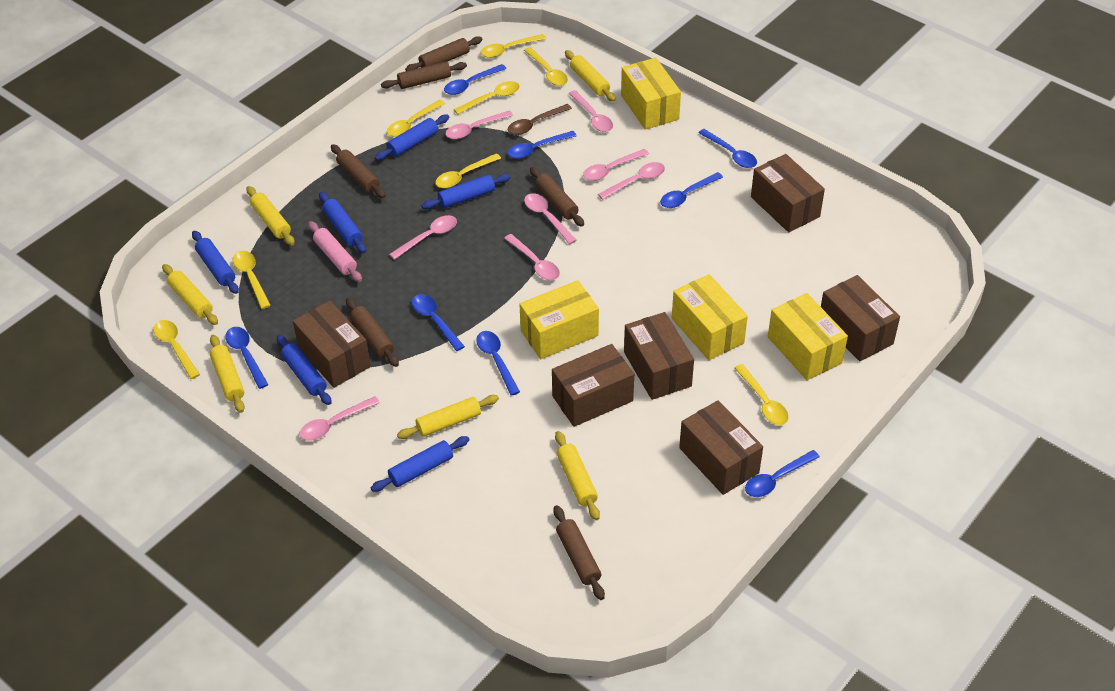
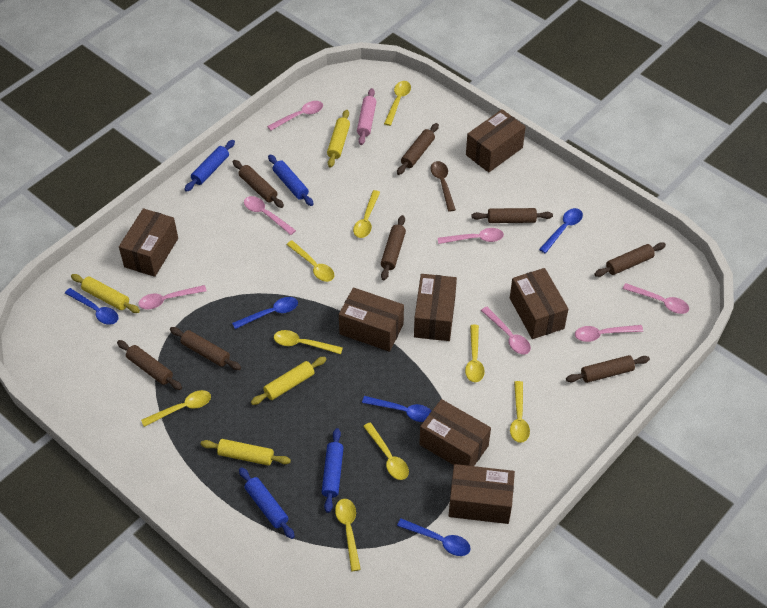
blue rolling pin: 6 -> 4
blue spoon: 8 -> 5
brown box: 6 -> 7
brown rolling pin: 6 -> 8
pink spoon: 8 -> 7
yellow box: 4 -> 0
yellow rolling pin: 6 -> 4
yellow spoon: 8 -> 9

